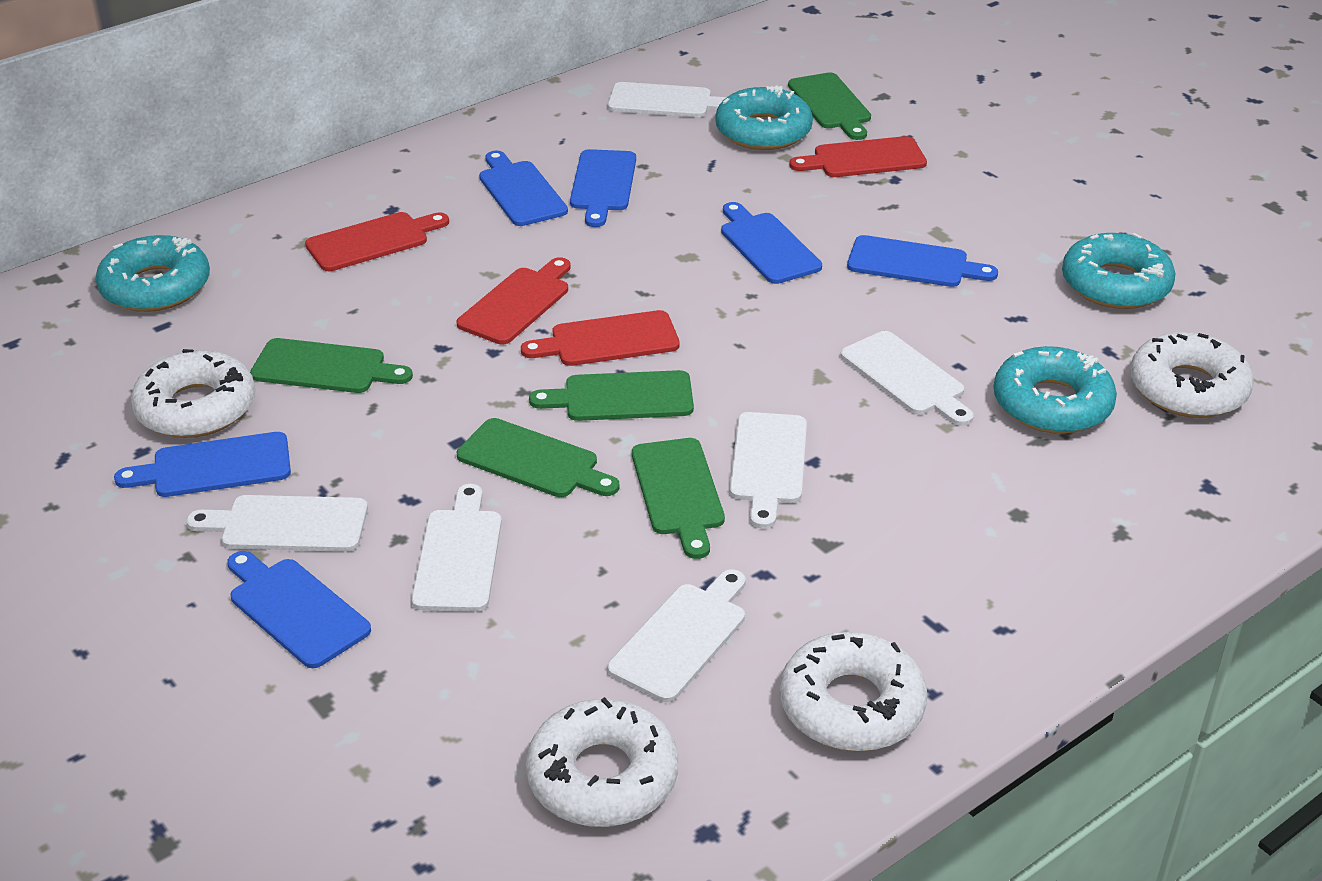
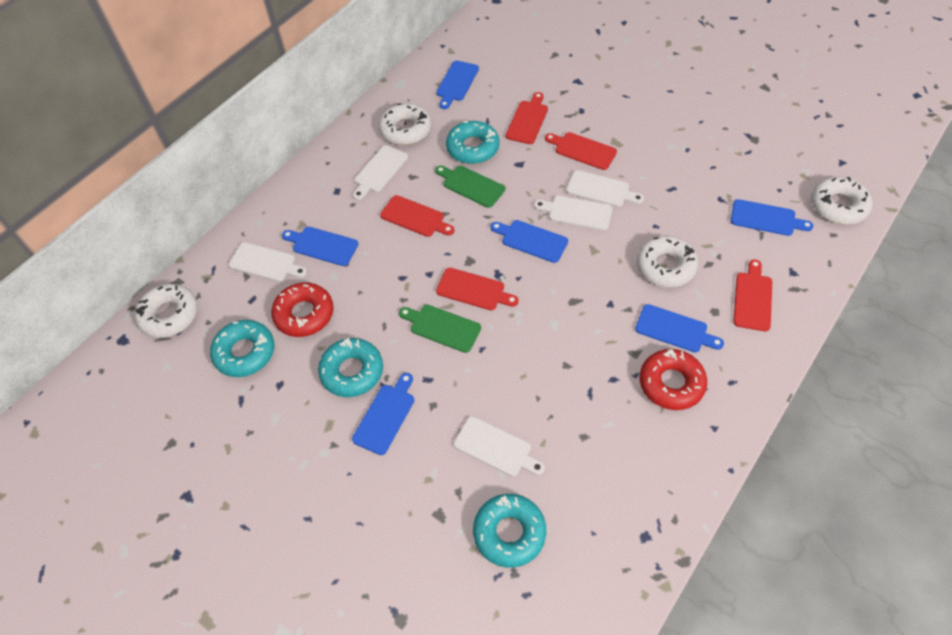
green cutting board: 5 -> 2
red cutting board: 4 -> 5
red donut: 0 -> 2
white cutting board: 6 -> 5

